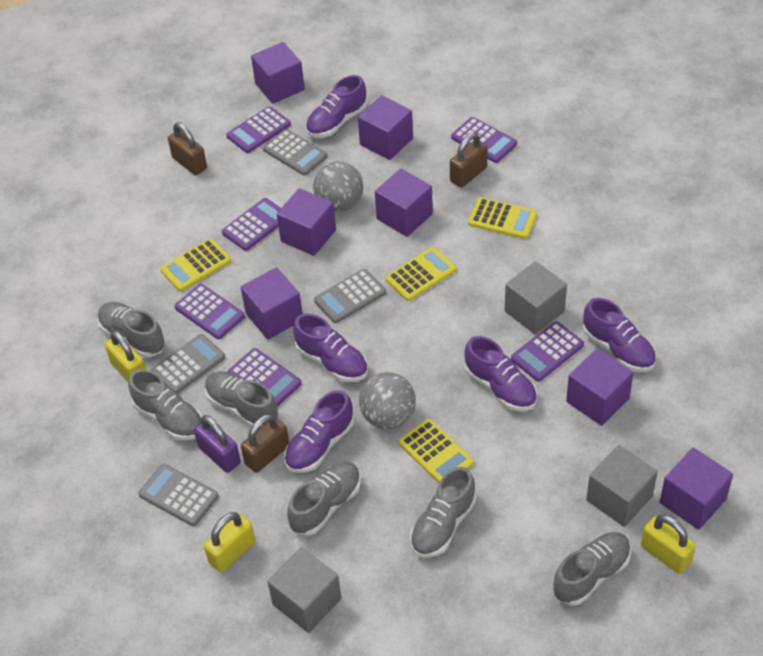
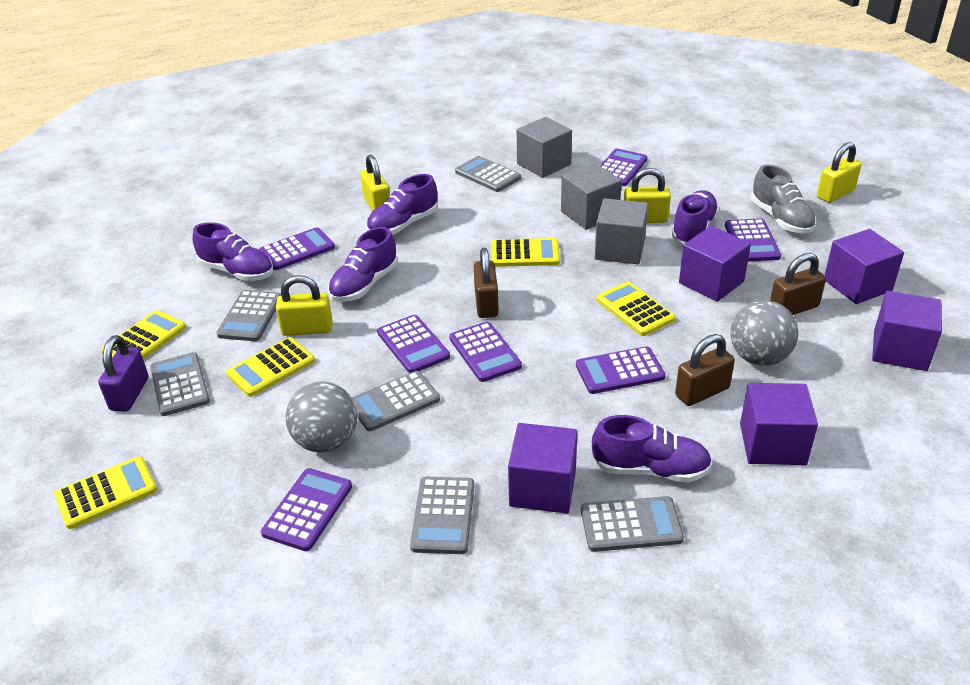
grey calculator: 4 -> 6
grey shoe: 6 -> 1
purple calculator: 6 -> 7
purple cube: 7 -> 5
yellow calculator: 4 -> 5
yellow padlock: 3 -> 4

